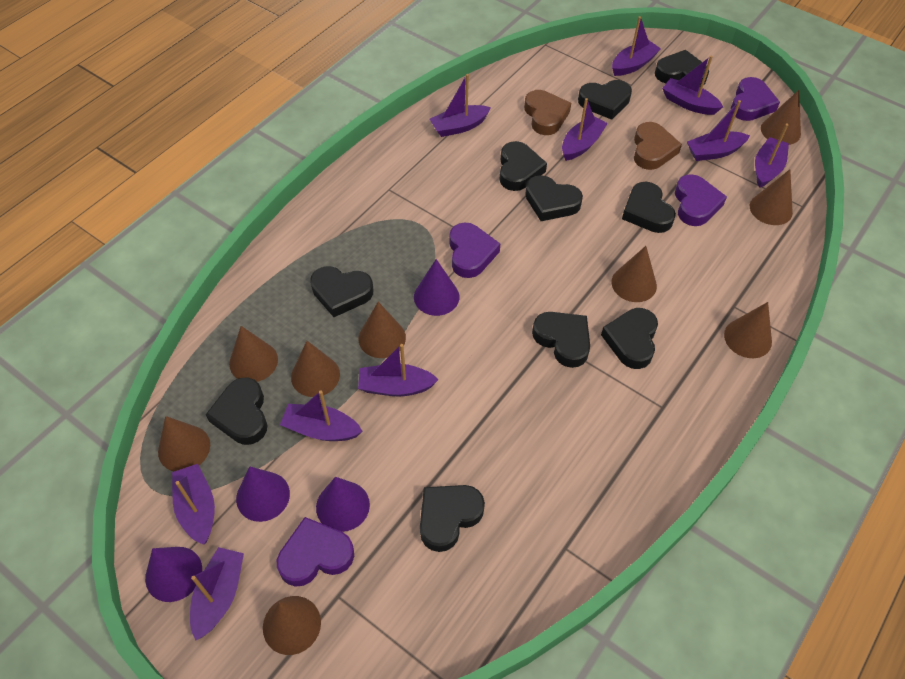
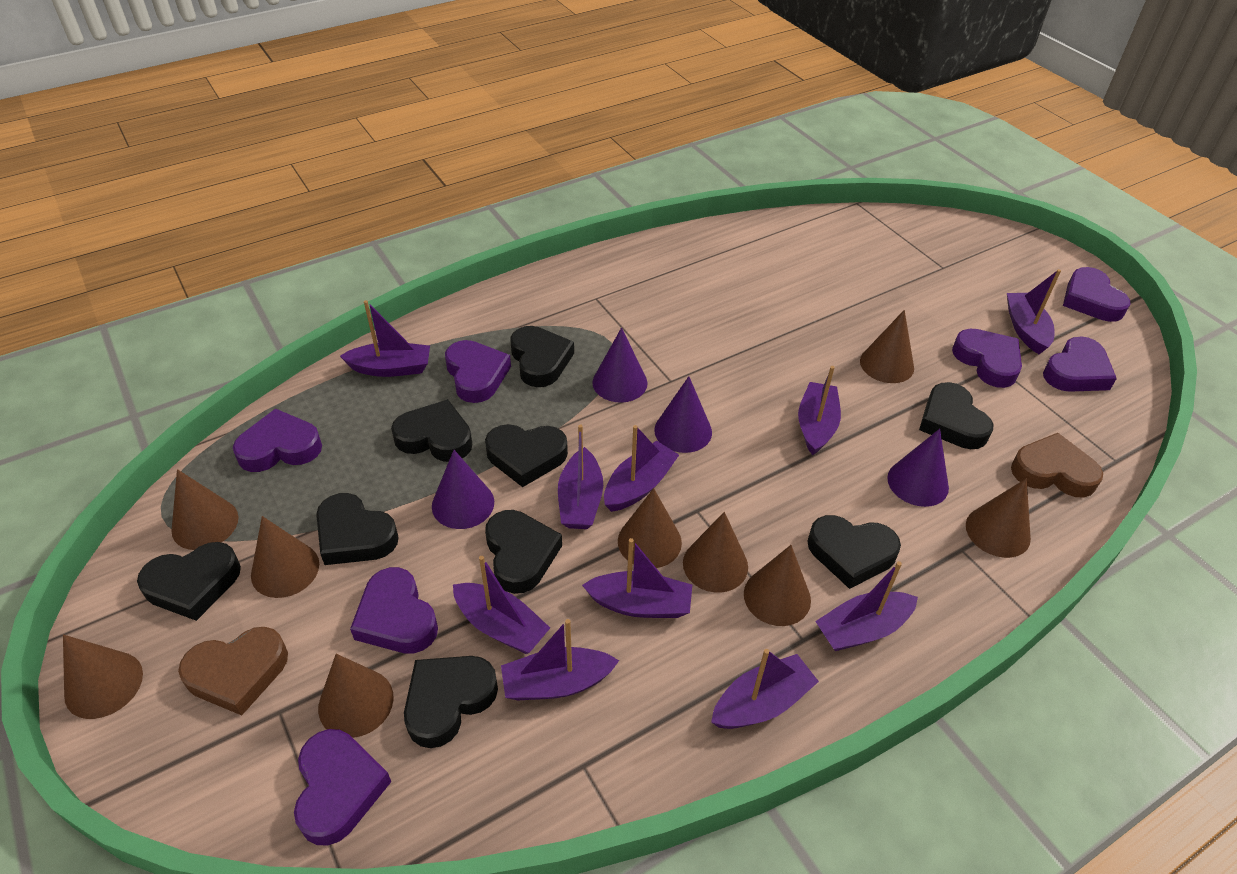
black heart: 10 -> 9
purple heart: 4 -> 7

